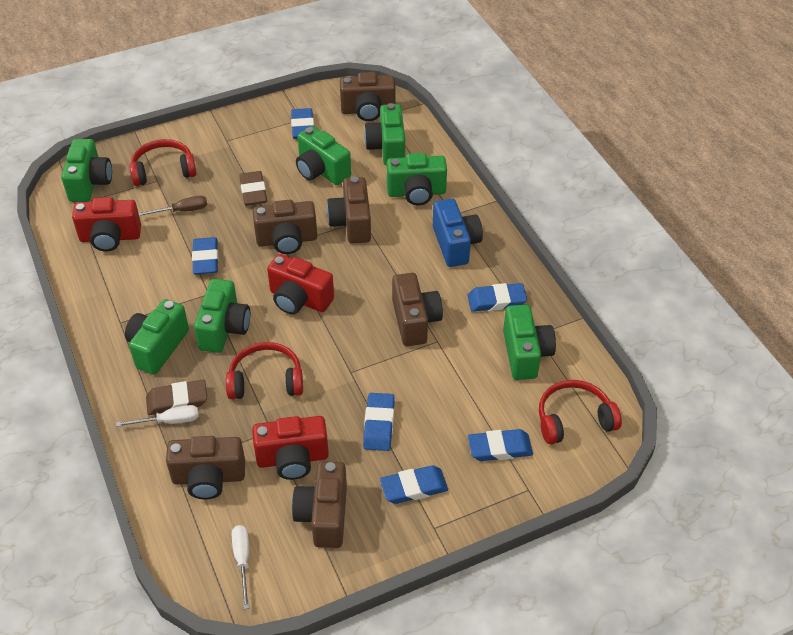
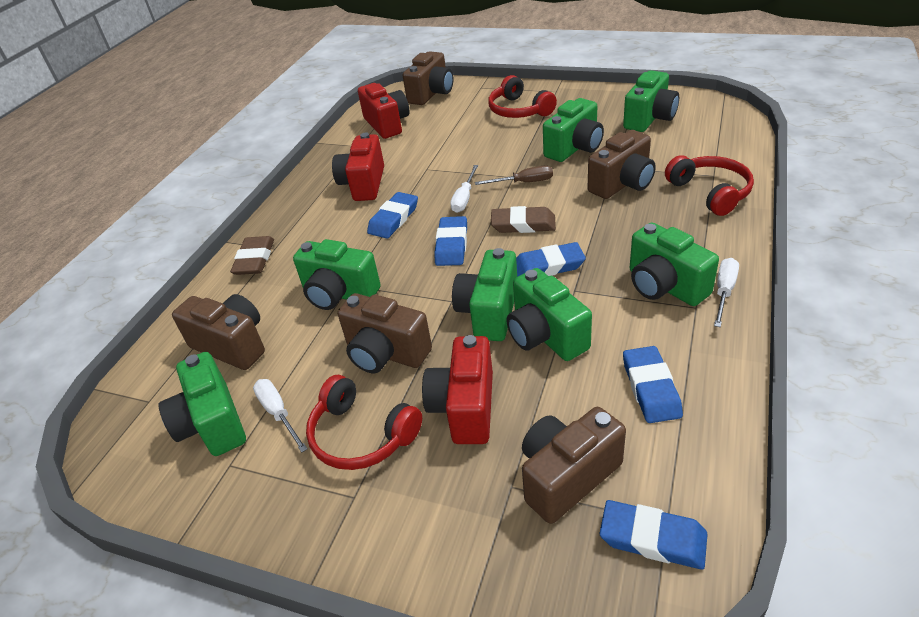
blue camera: 1 -> 0
blue eraser: 6 -> 5
brown camera: 6 -> 5
white screwdriver: 2 -> 3

